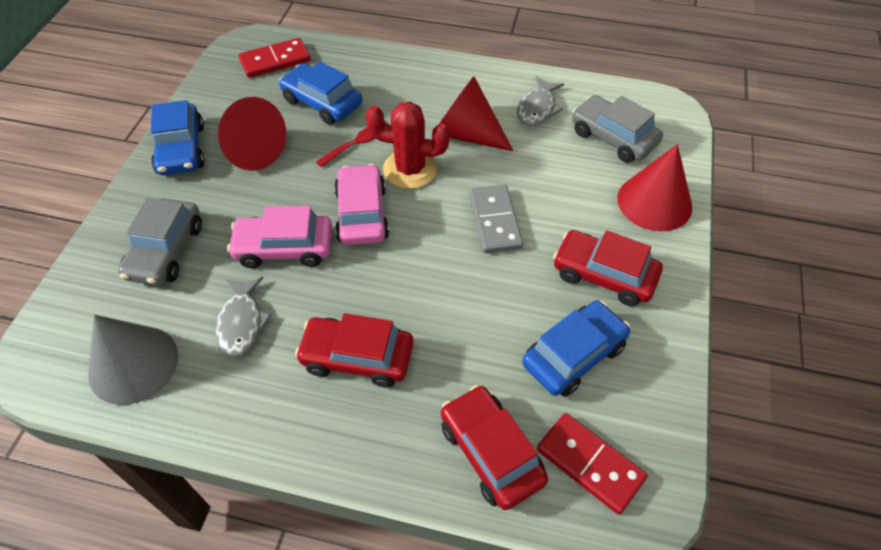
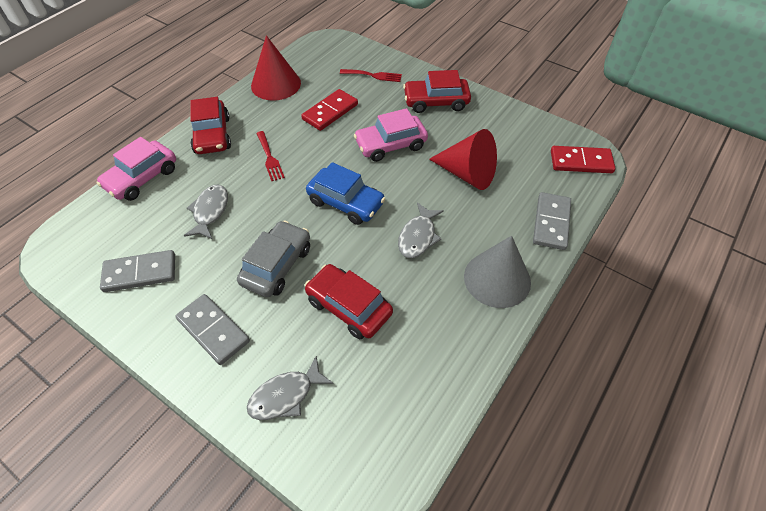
blue car: 3 -> 1
grey car: 2 -> 1
grey domino: 1 -> 3
grey fish: 2 -> 3
red cactus: 1 -> 0
red cone: 3 -> 2
red fork: 1 -> 2

